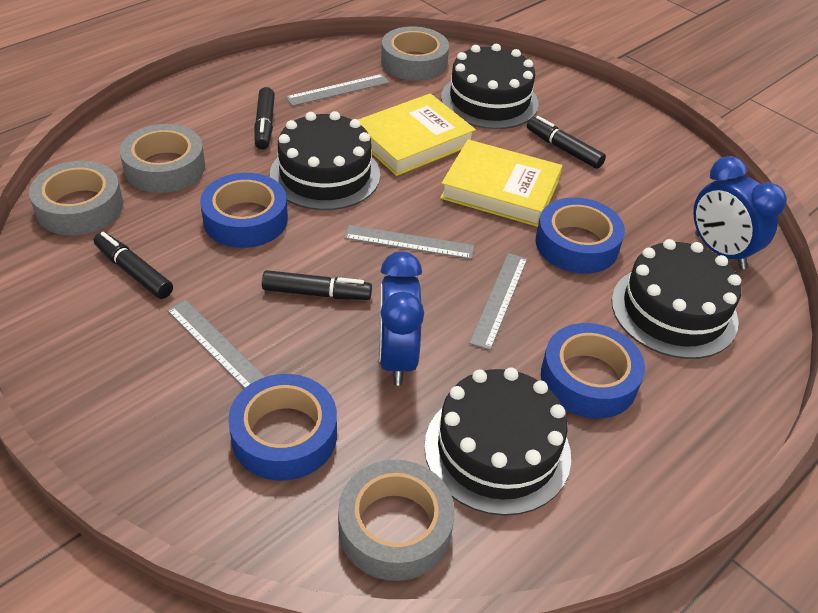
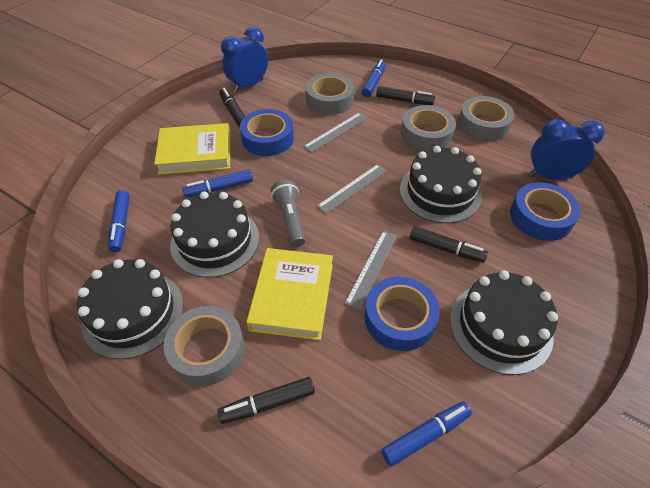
blue marker: 0 -> 4
blue tape: 4 -> 3
grey flashlight: 0 -> 1
grey ruler: 4 -> 3

